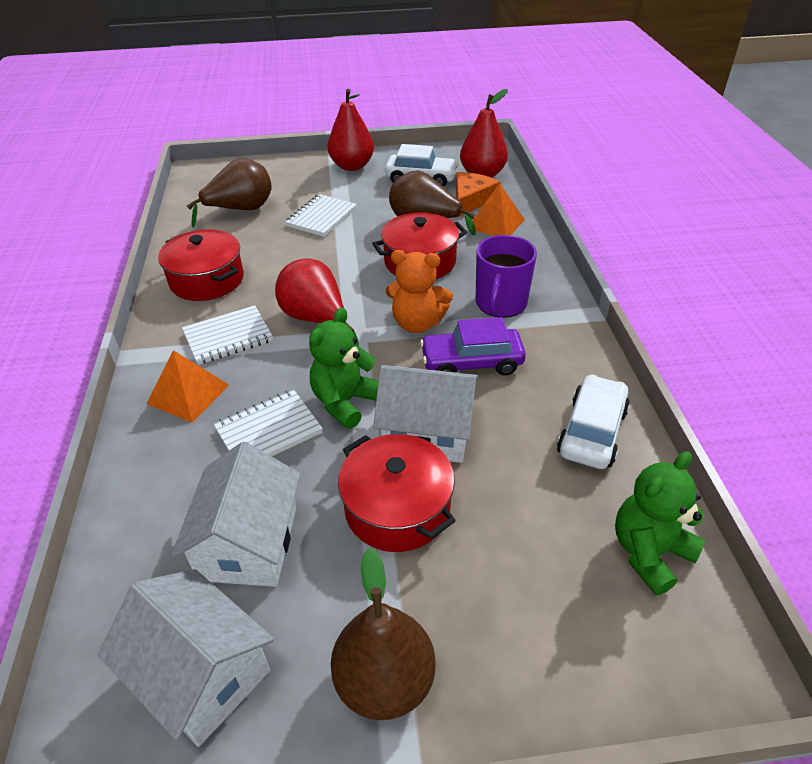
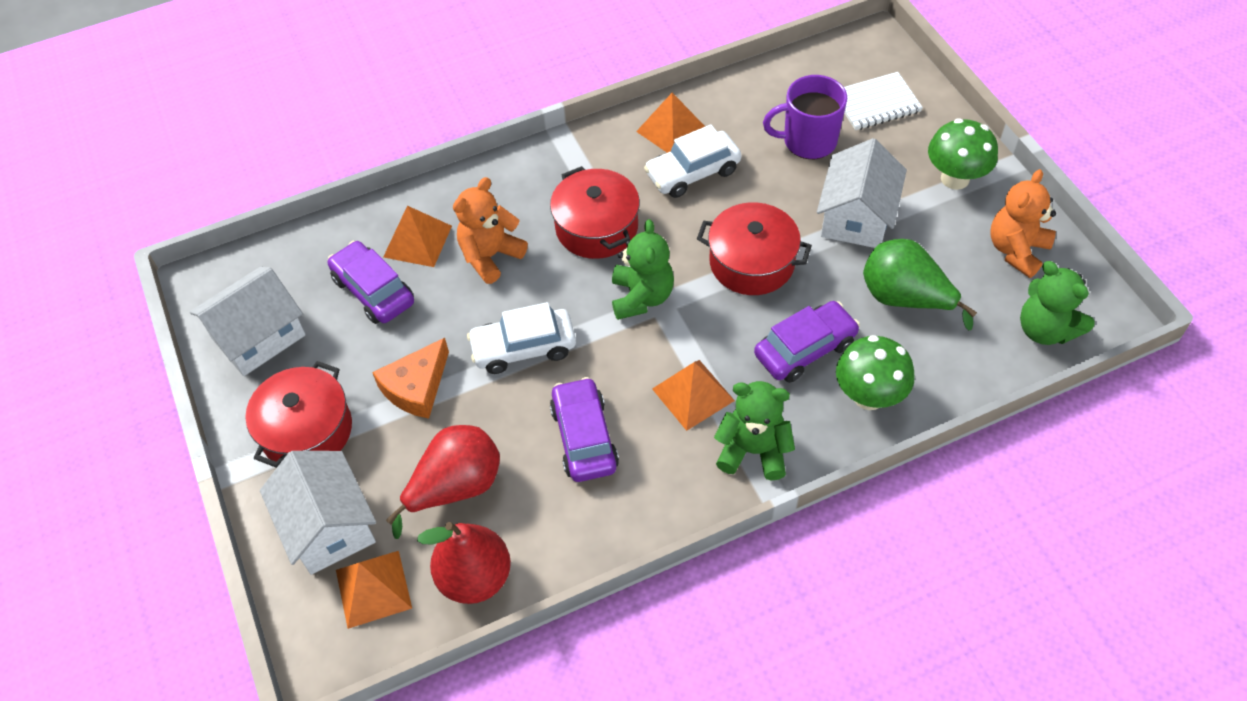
brown pear: 3 -> 0
green mushroom: 0 -> 2
green pear: 0 -> 1
green teddy bear: 2 -> 3
orange pyramid: 2 -> 4
orange teddy bear: 1 -> 2
purple car: 1 -> 3
red pear: 3 -> 2
white notebook: 3 -> 1

